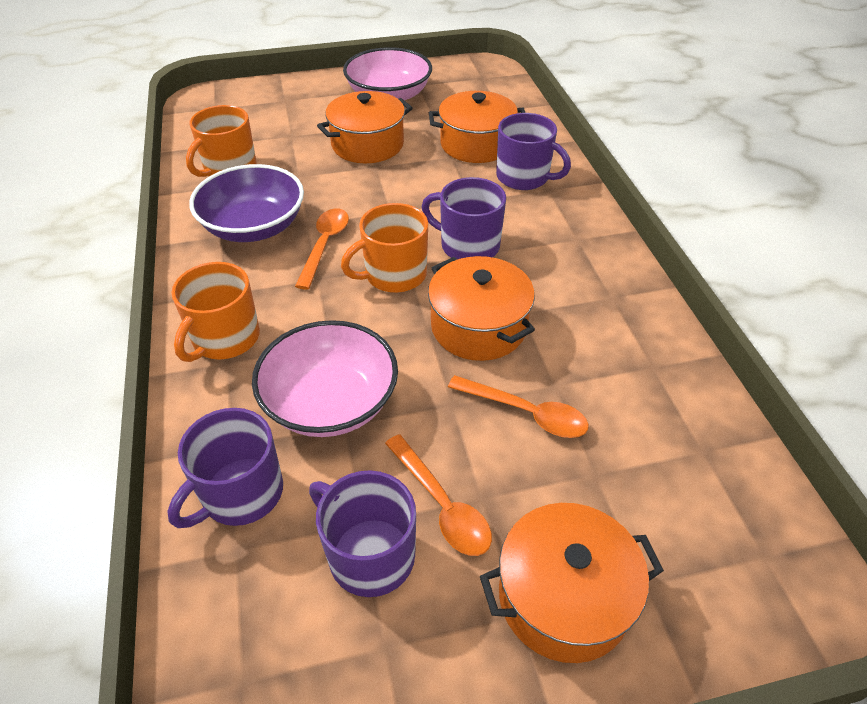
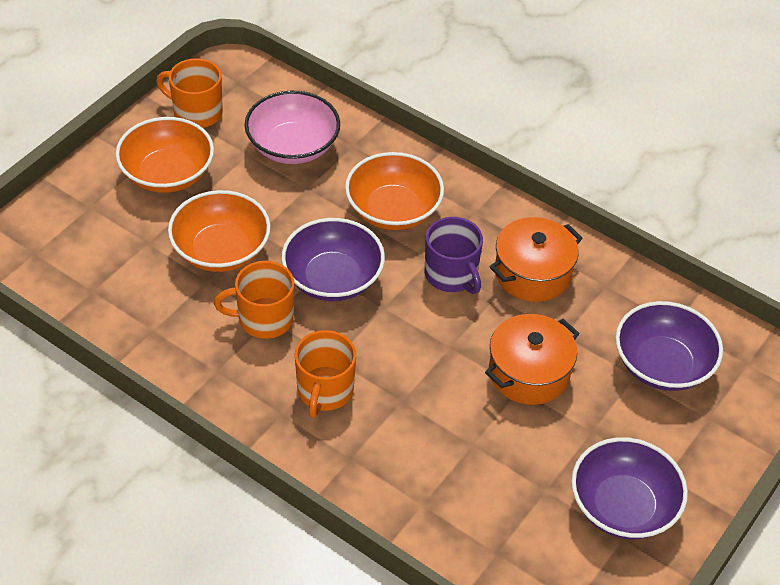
orange bowl: 0 -> 3
orange pot: 4 -> 2
orange spoon: 3 -> 0
pink bowl: 2 -> 1
purple bowl: 1 -> 3
purple mug: 4 -> 1

